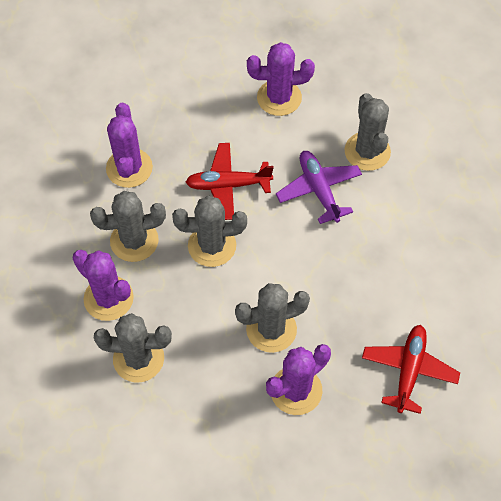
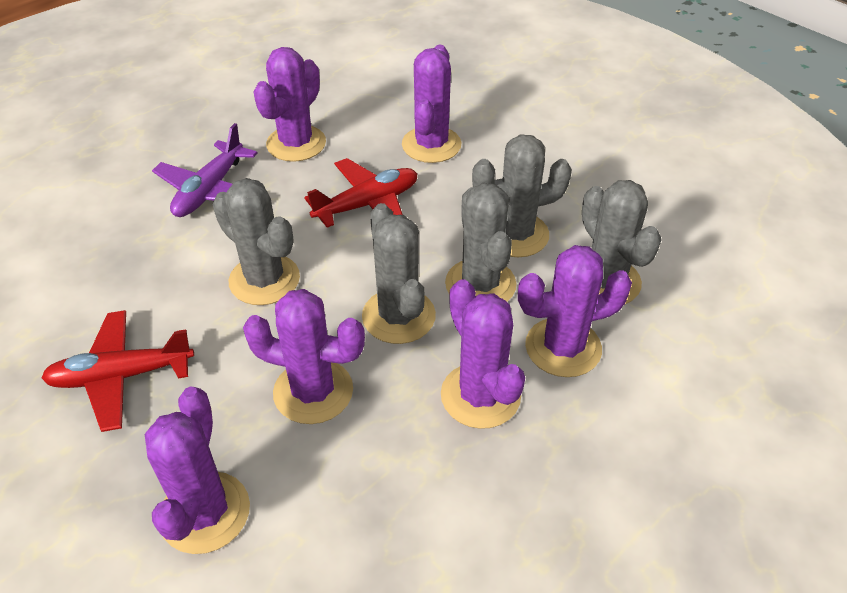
purple cactus: 4 -> 6

